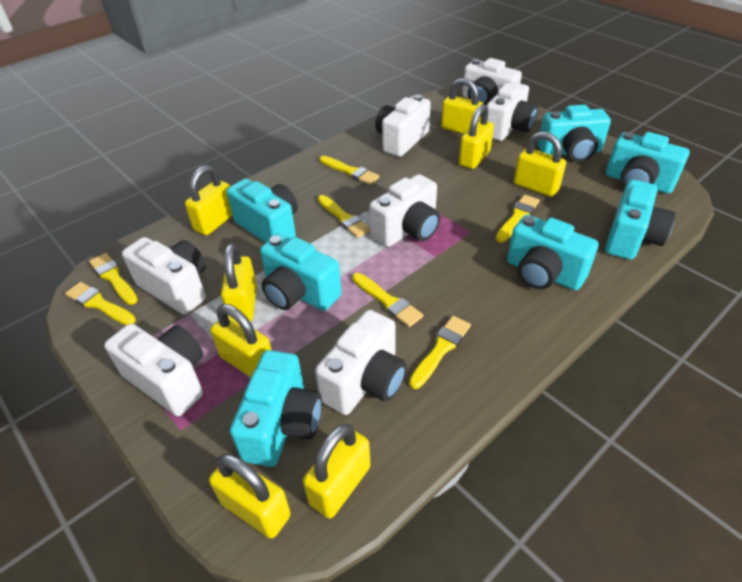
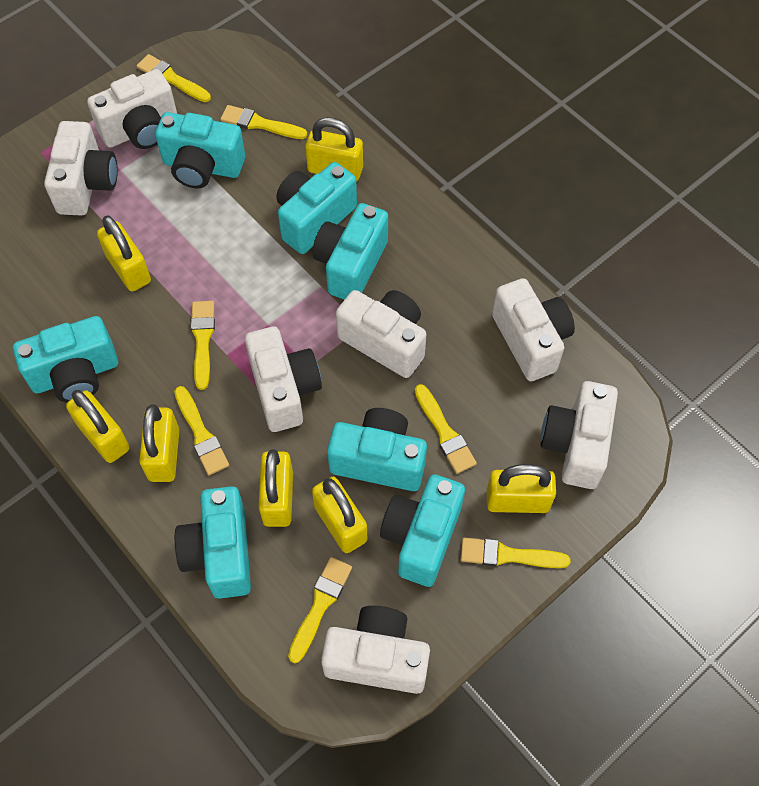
yellow padlock: 8 -> 7

